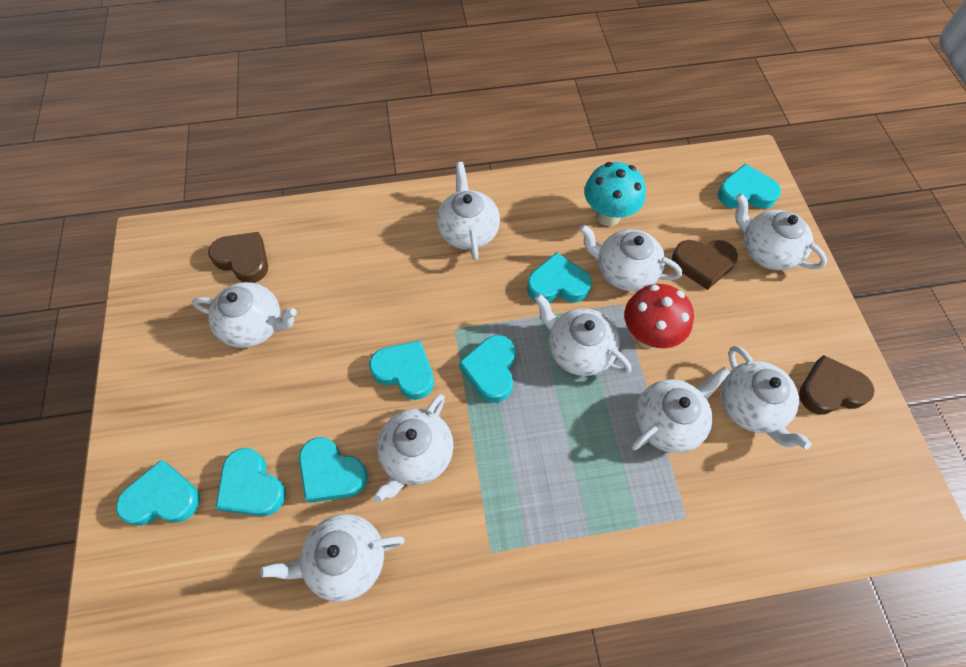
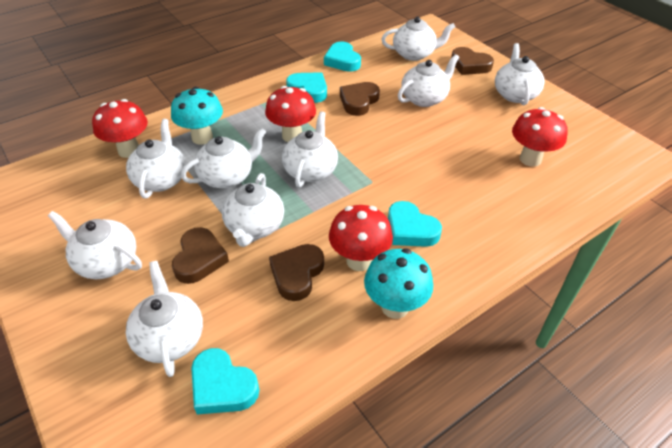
brown heart: 3 -> 4
red mushroom: 1 -> 4
turquoise heart: 7 -> 4
turquoise mushroom: 1 -> 2

